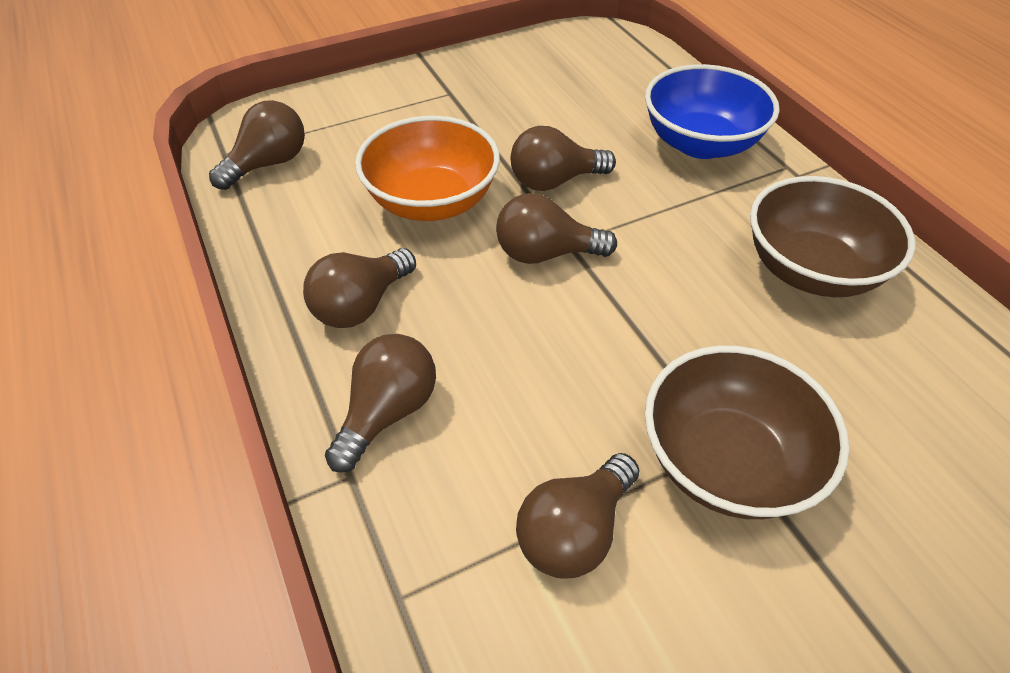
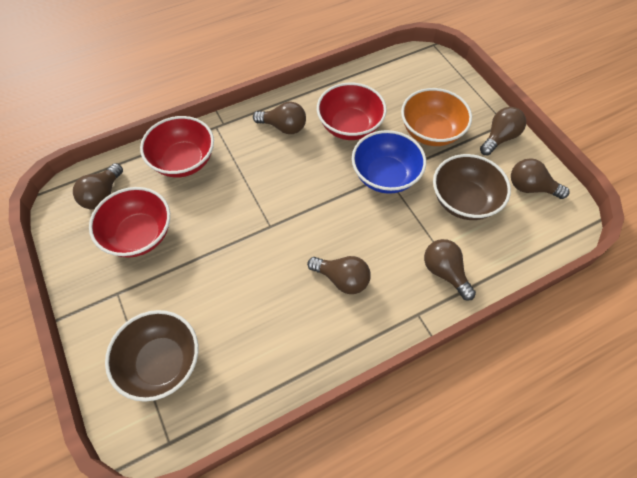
red bowl: 0 -> 3

